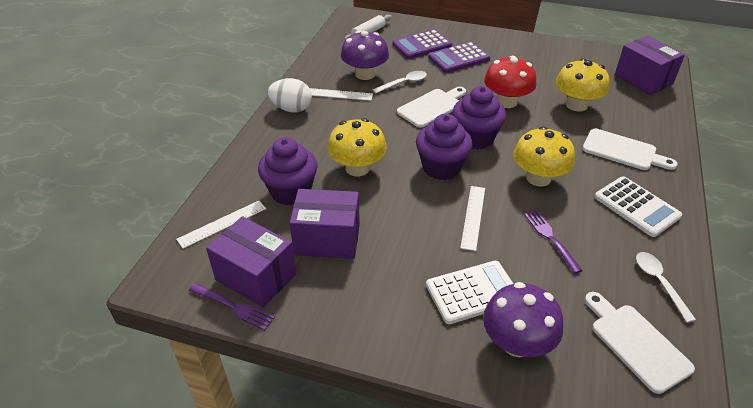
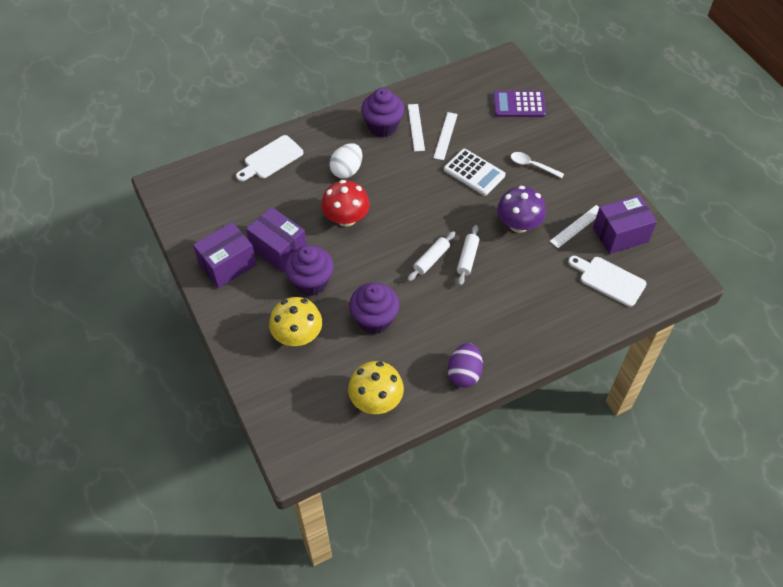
purple calculator: 2 -> 1
purple egg: 0 -> 1
purple fork: 2 -> 0
purple mushroom: 2 -> 1
white calculator: 2 -> 1
white cutting board: 3 -> 2
white rolling pin: 1 -> 2
white spoon: 2 -> 1
yellow mushroom: 3 -> 2

